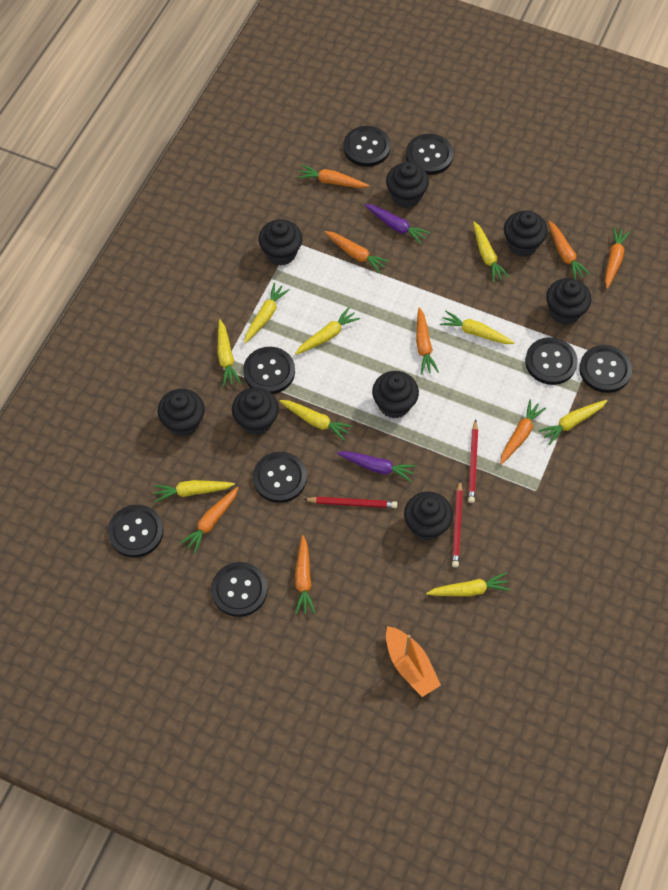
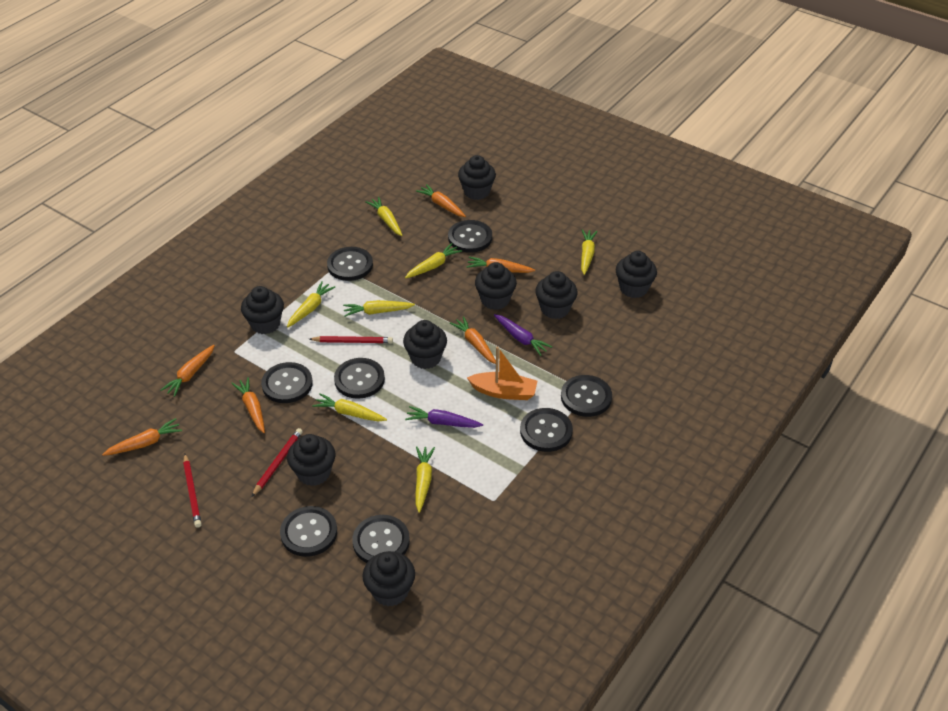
orange carrot: 8 -> 6
yellow carrot: 9 -> 7

